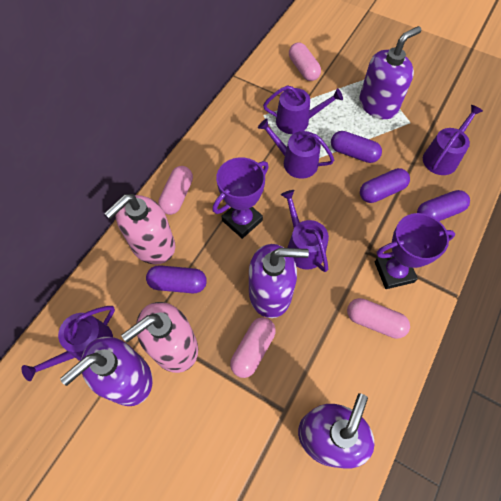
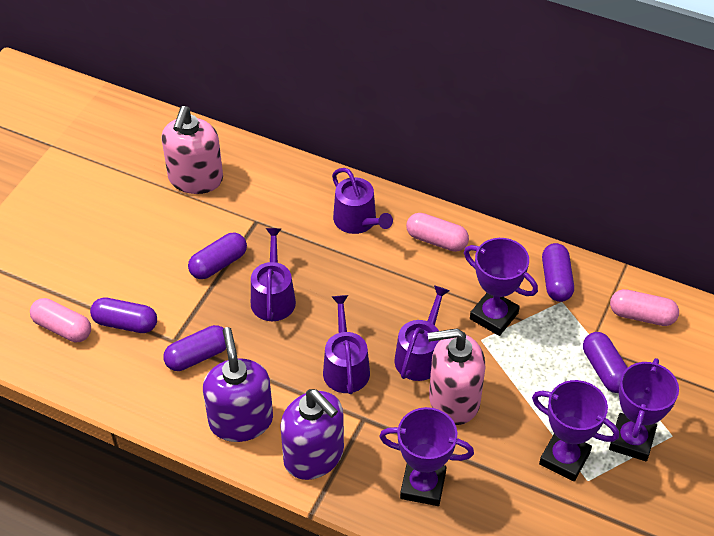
pink capsule: 4 -> 3
purple capsule: 4 -> 5
purple soap dispenser: 4 -> 2
purple trophy: 2 -> 4
purple watering can: 5 -> 4

